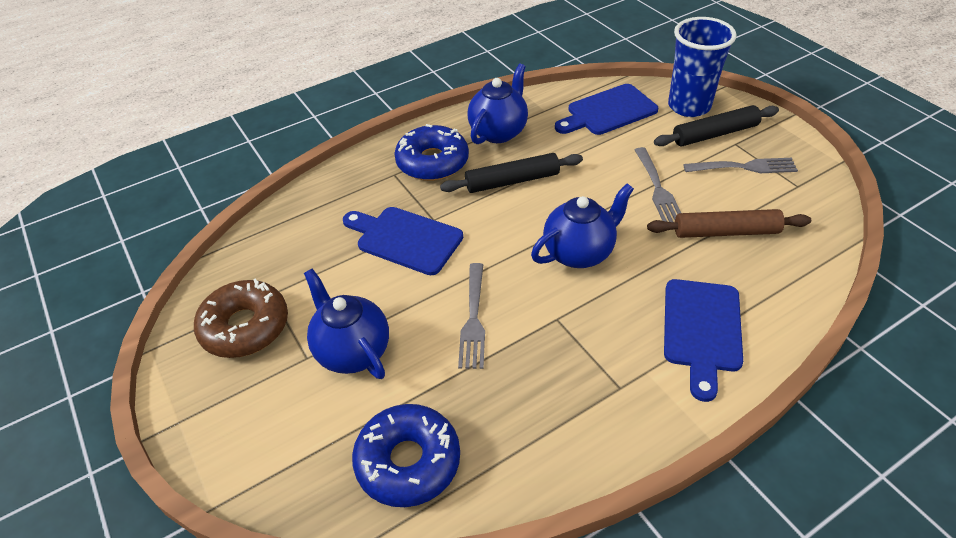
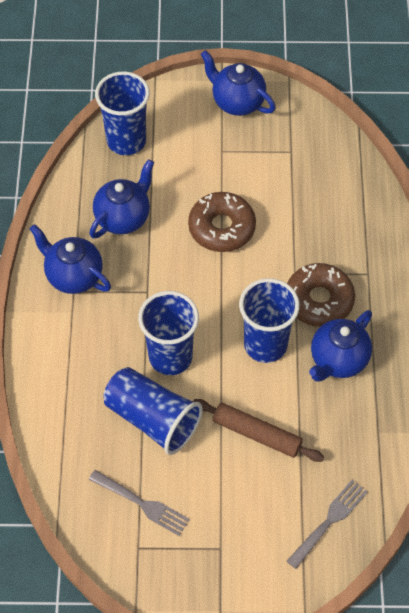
black rolling pin: 2 -> 0
blue cup: 1 -> 4
blue cutting board: 3 -> 0
blue donut: 2 -> 0
blue teapot: 3 -> 4
brown donut: 1 -> 2
grey fork: 3 -> 2

